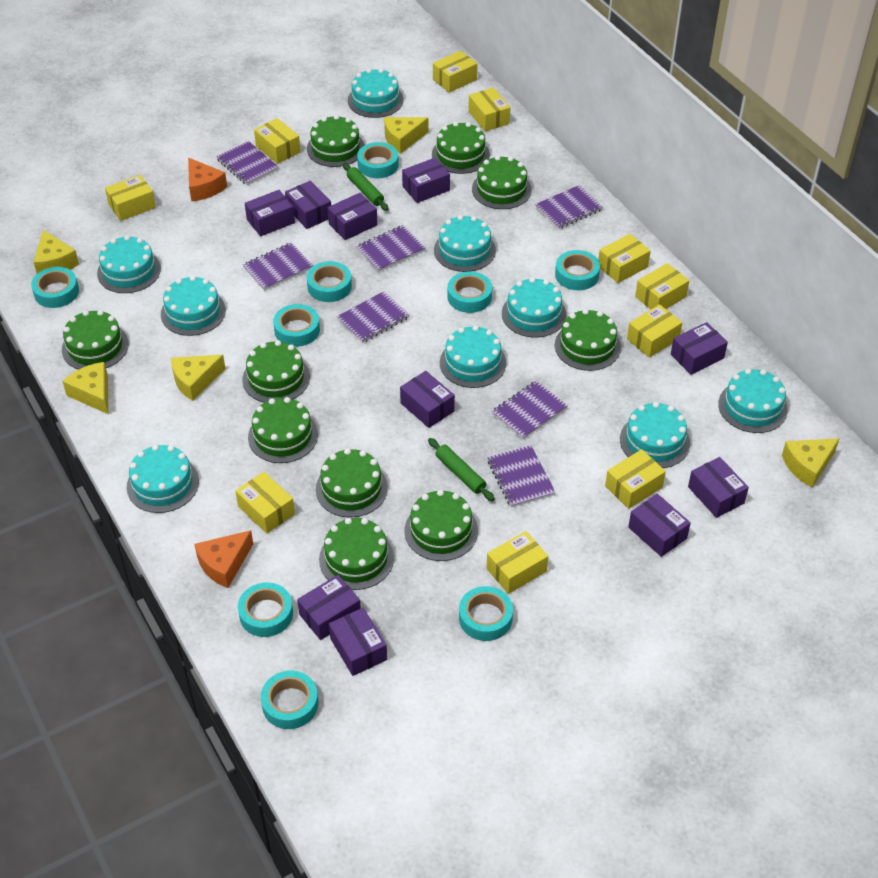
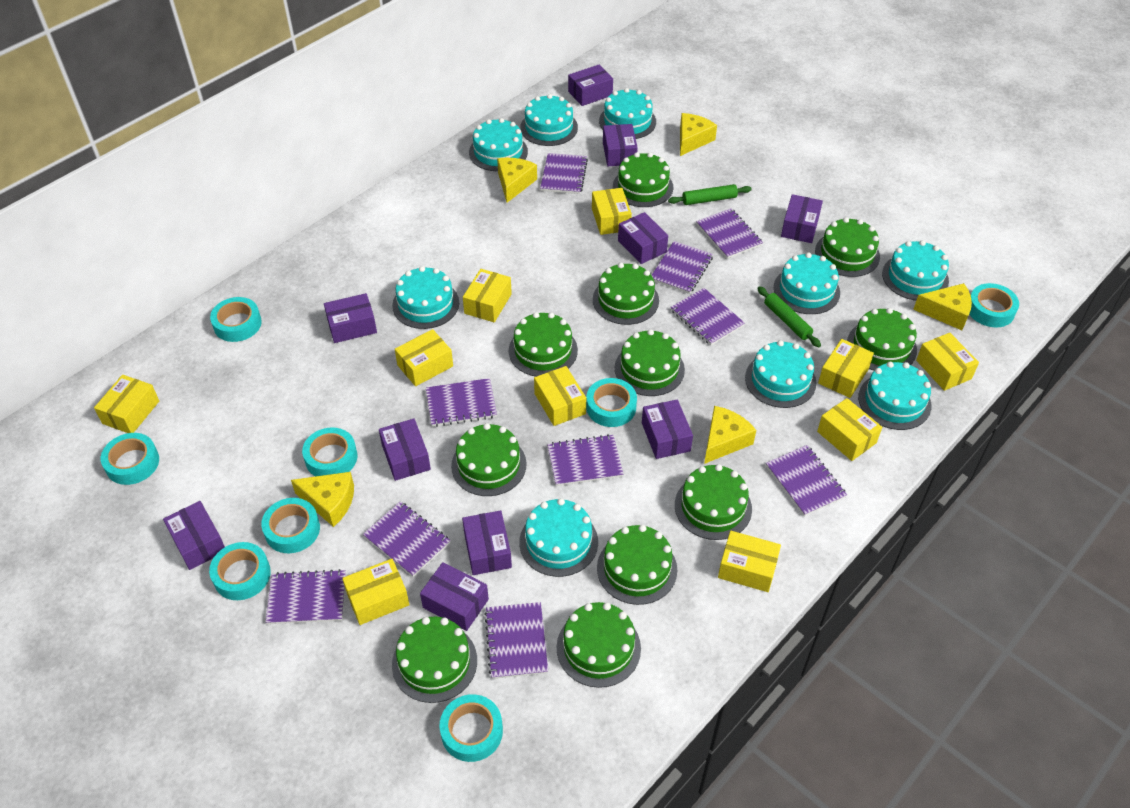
green cake: 10 -> 11
orange cheese: 2 -> 0
purple notebook: 7 -> 10
turquoise tape: 9 -> 8

